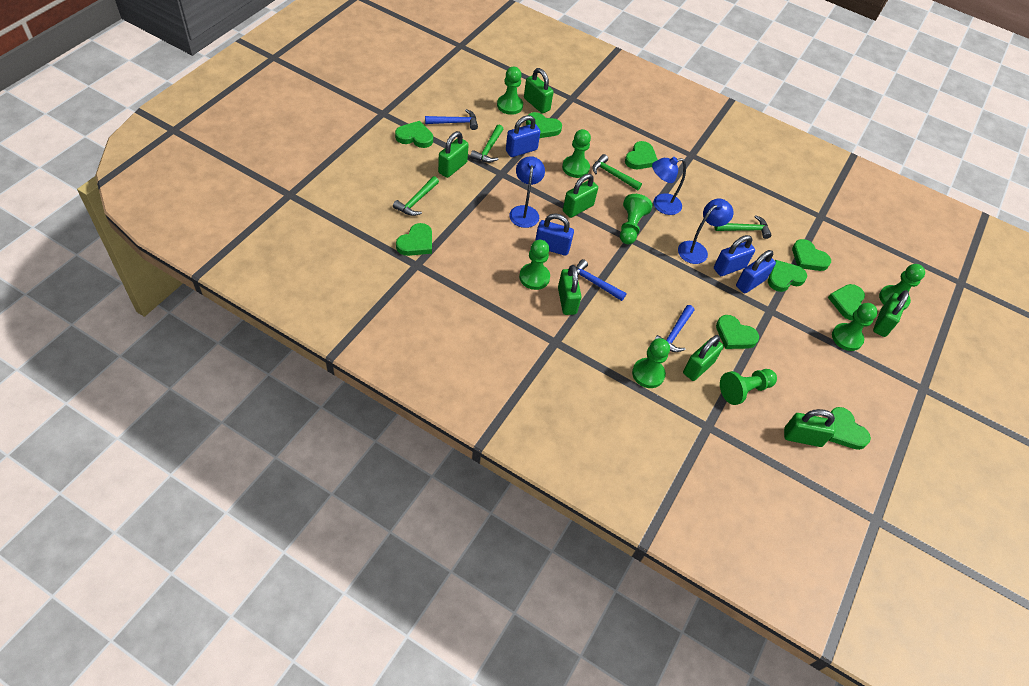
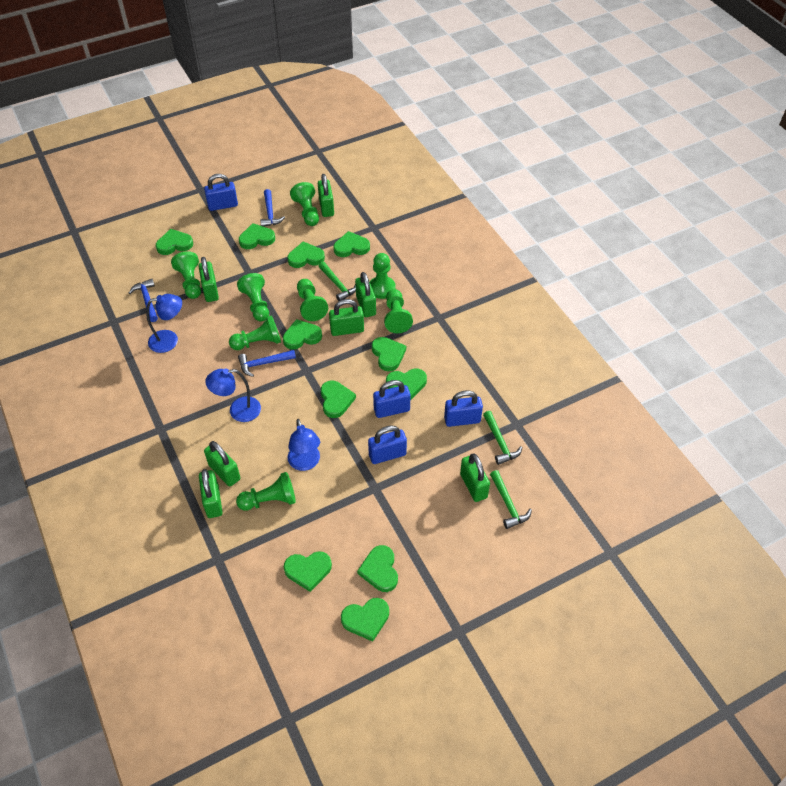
green hammer: 4 -> 3
green heart: 9 -> 11

